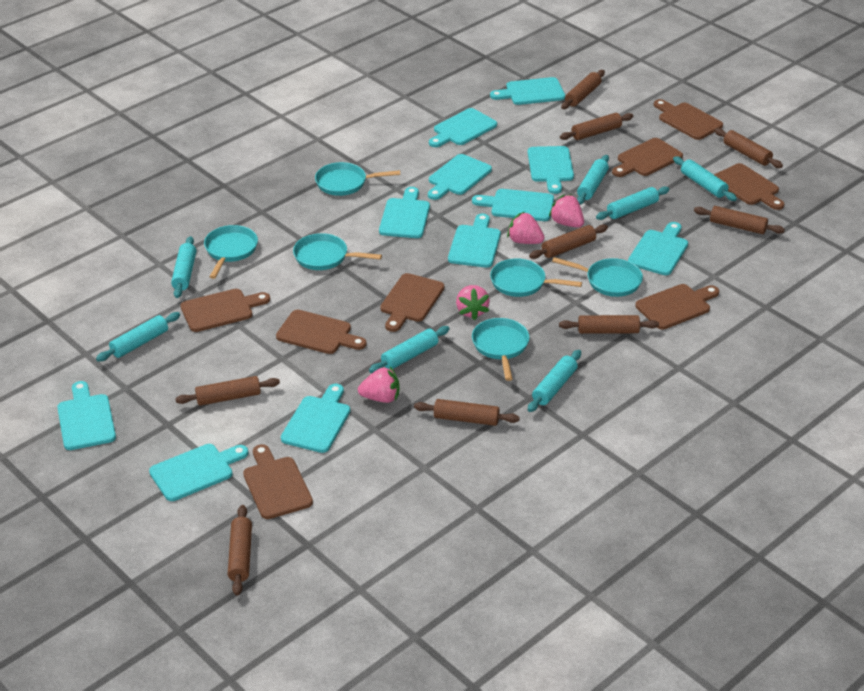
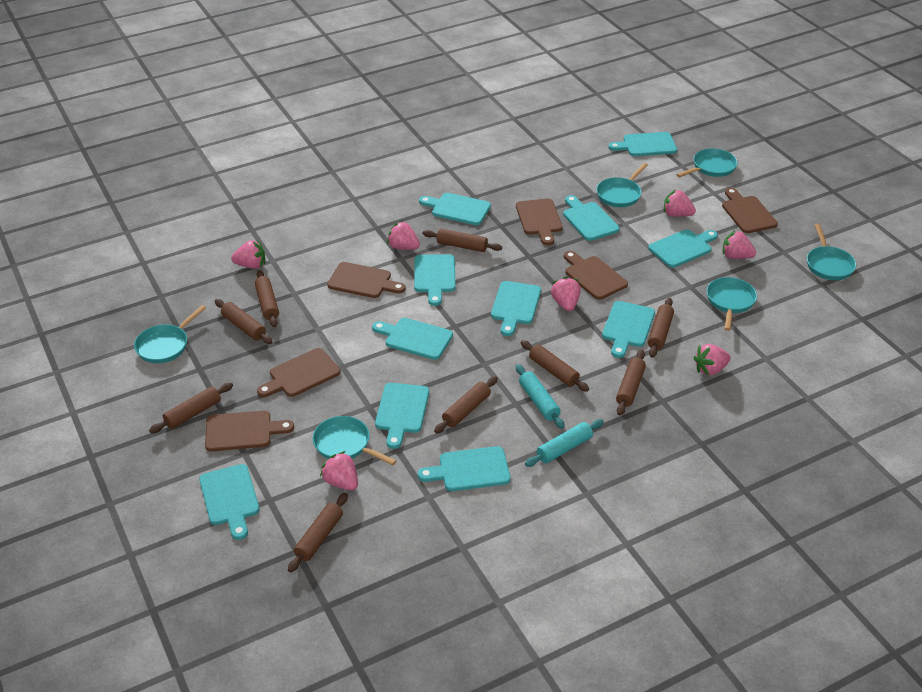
brown cutting board: 8 -> 6
pink strawberry: 4 -> 7
turquoise rolling pin: 7 -> 2

